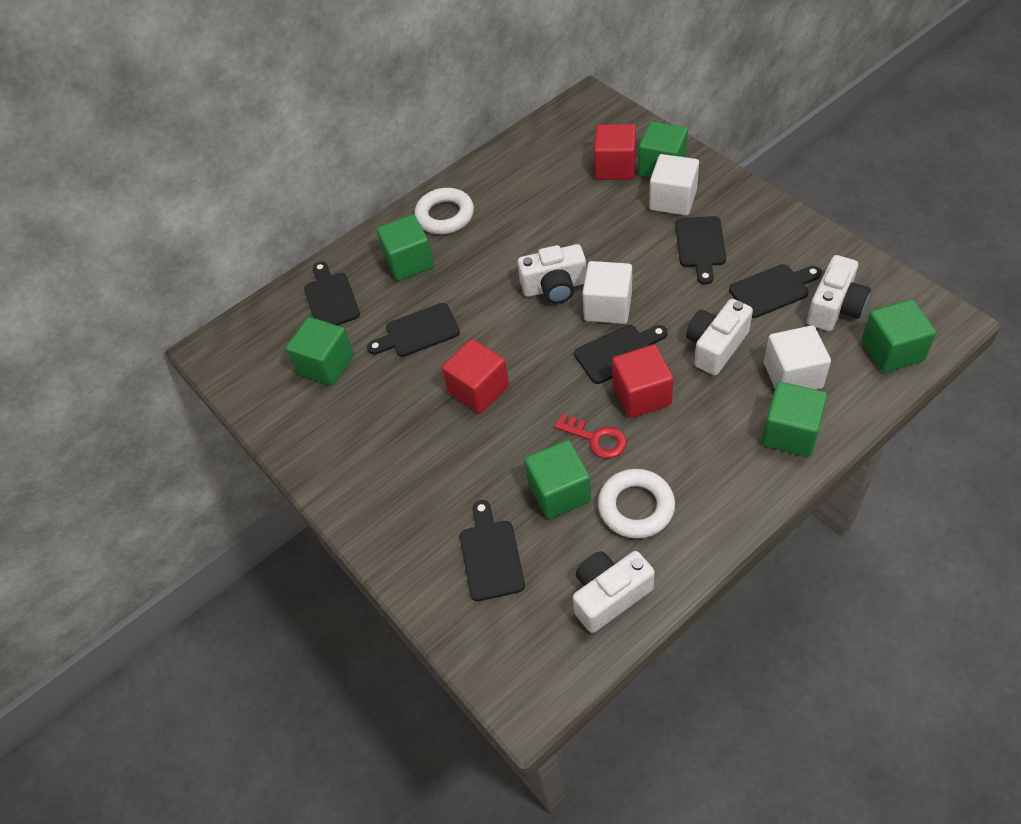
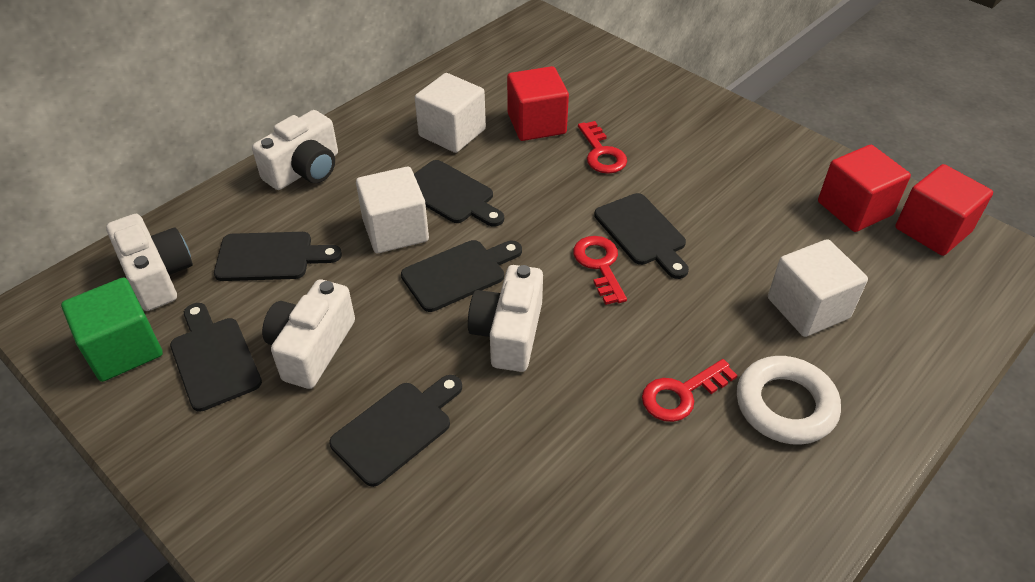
green cube: 6 -> 1
red key: 1 -> 3
white ring: 2 -> 1

